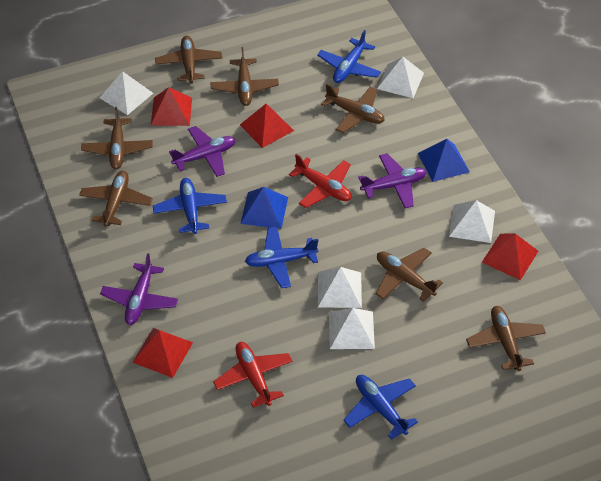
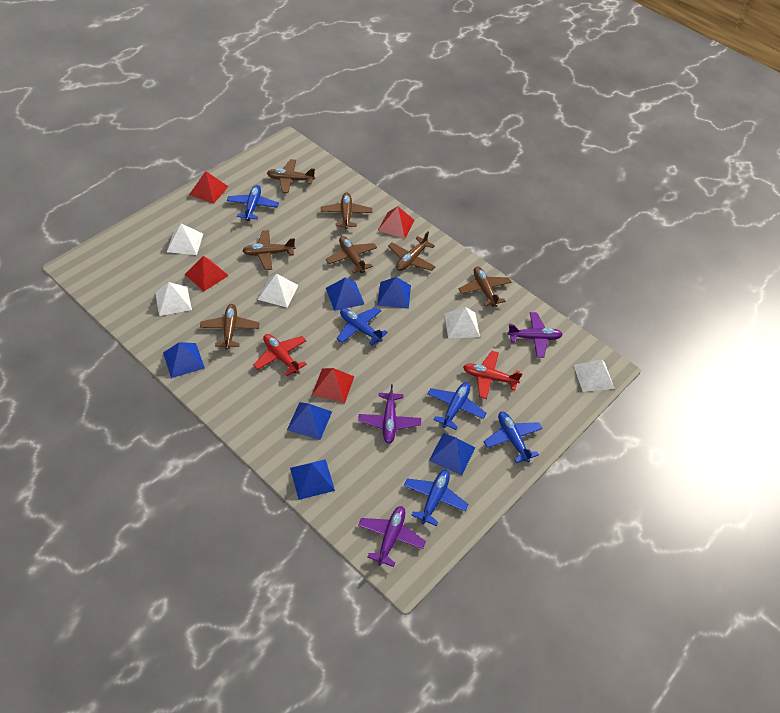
blue plane: 4 -> 5
blue pyramid: 2 -> 6

